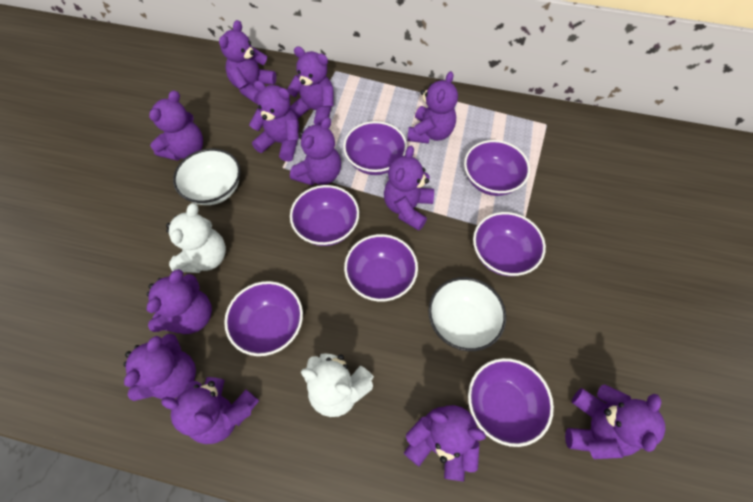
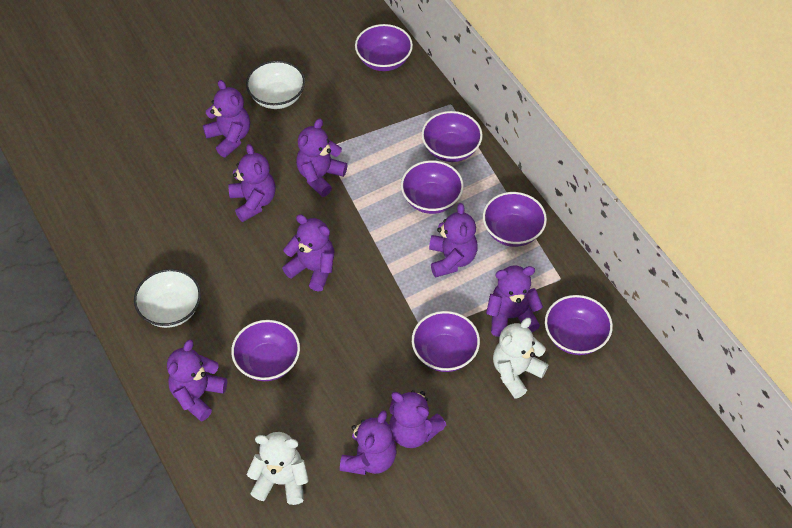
purple teddy bear: 12 -> 9

